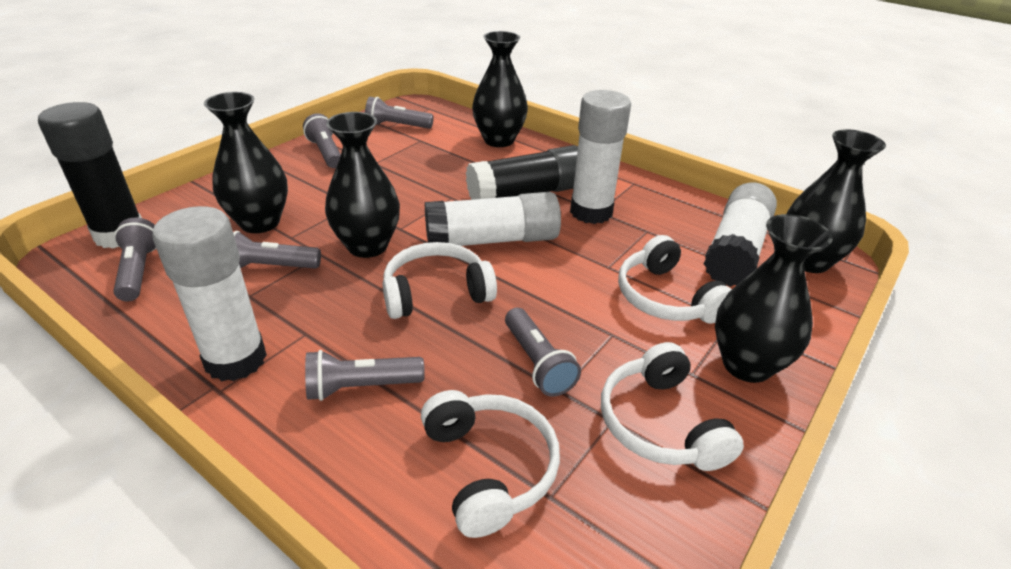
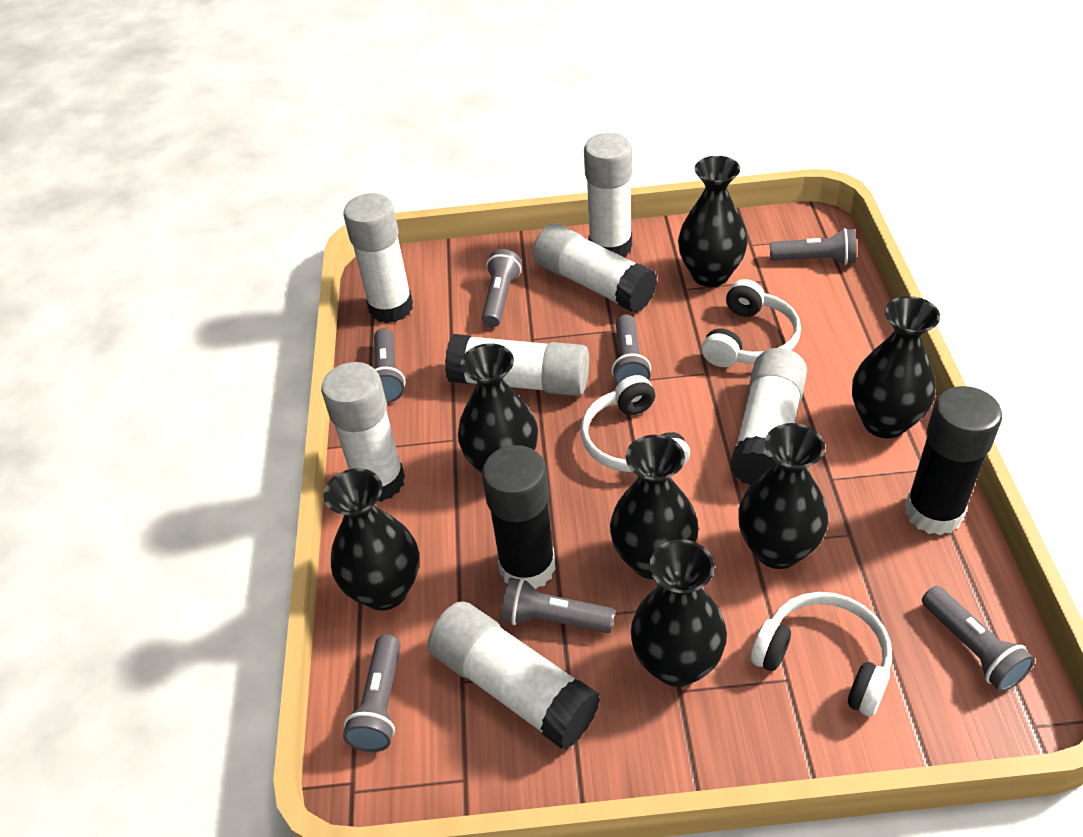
black vase: 5 -> 7
grey flashlight: 6 -> 7
white glue stick: 4 -> 7
white headphones: 4 -> 3

